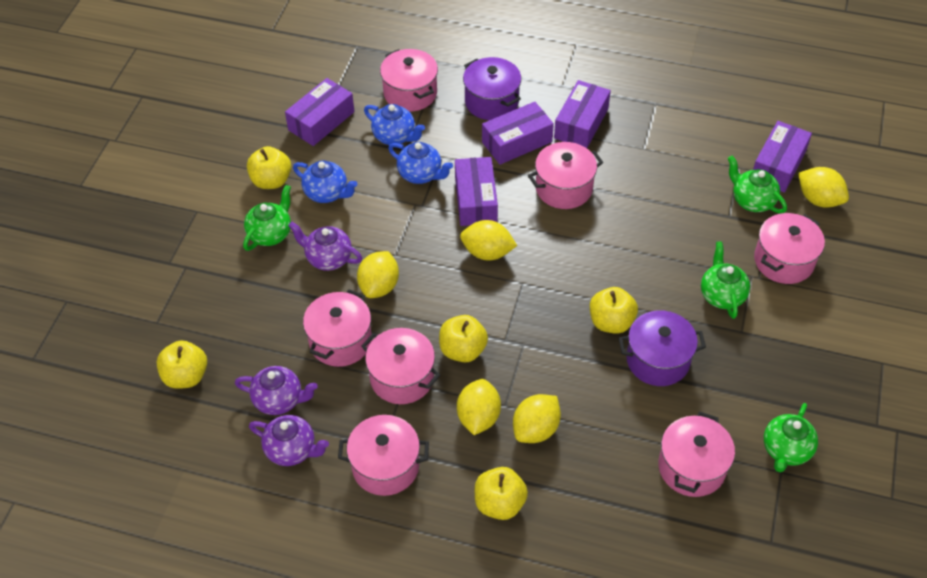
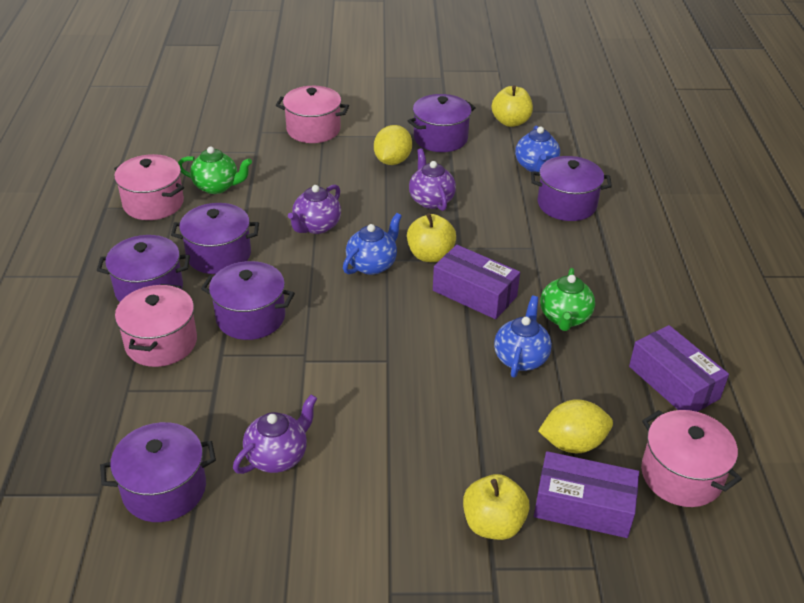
green teapot: 4 -> 2
pink pot: 7 -> 4
purple box: 5 -> 3
purple pot: 2 -> 6
yellow apple: 5 -> 3
yellow lemon: 5 -> 2

